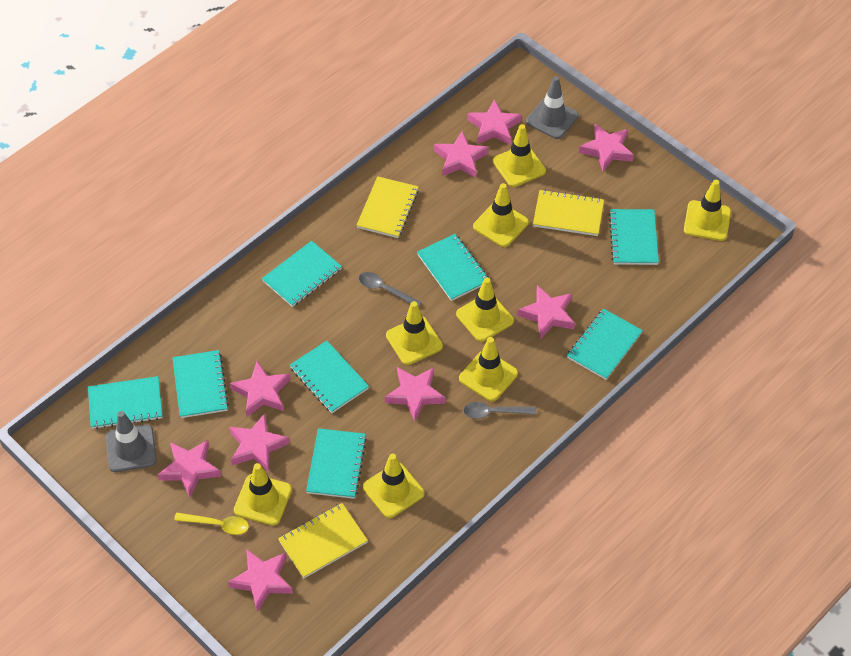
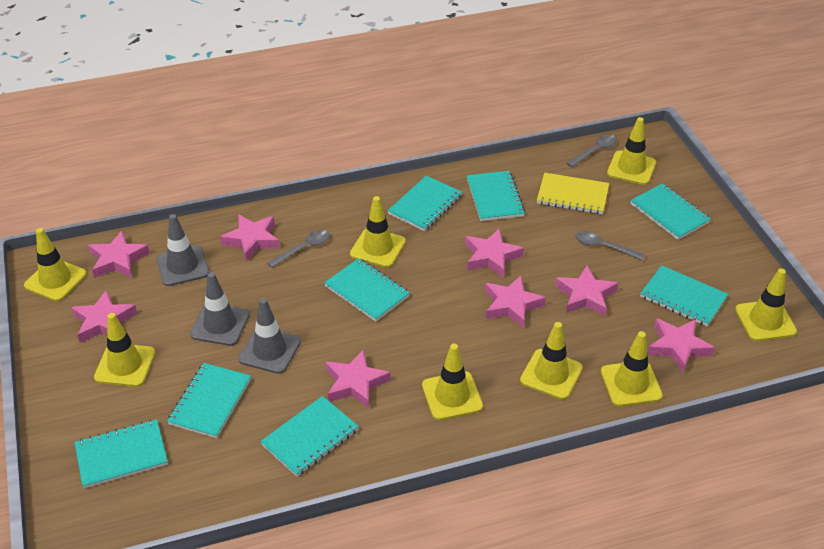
grey spoon: 2 -> 3
grey traffic cone: 2 -> 3
pink star: 9 -> 8
yellow notebook: 3 -> 1
yellow spoon: 1 -> 0

